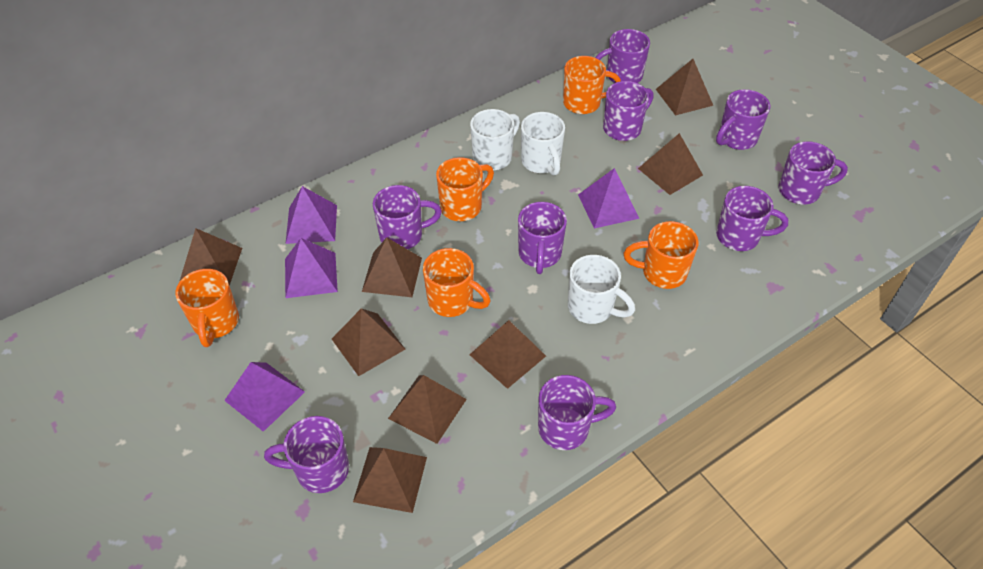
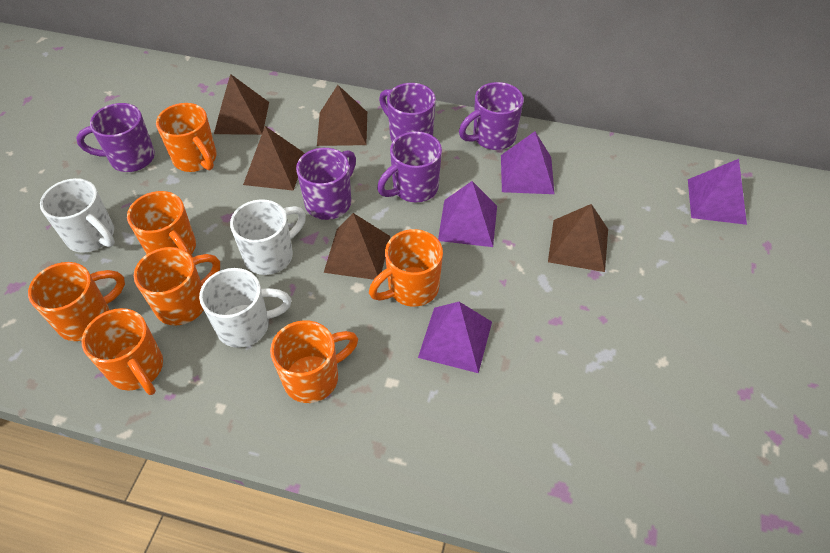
brown pyramid: 8 -> 5
orange mug: 5 -> 7
purple mug: 9 -> 5

